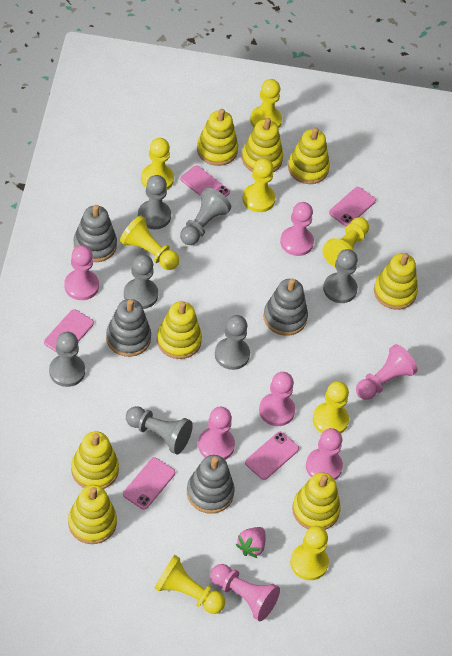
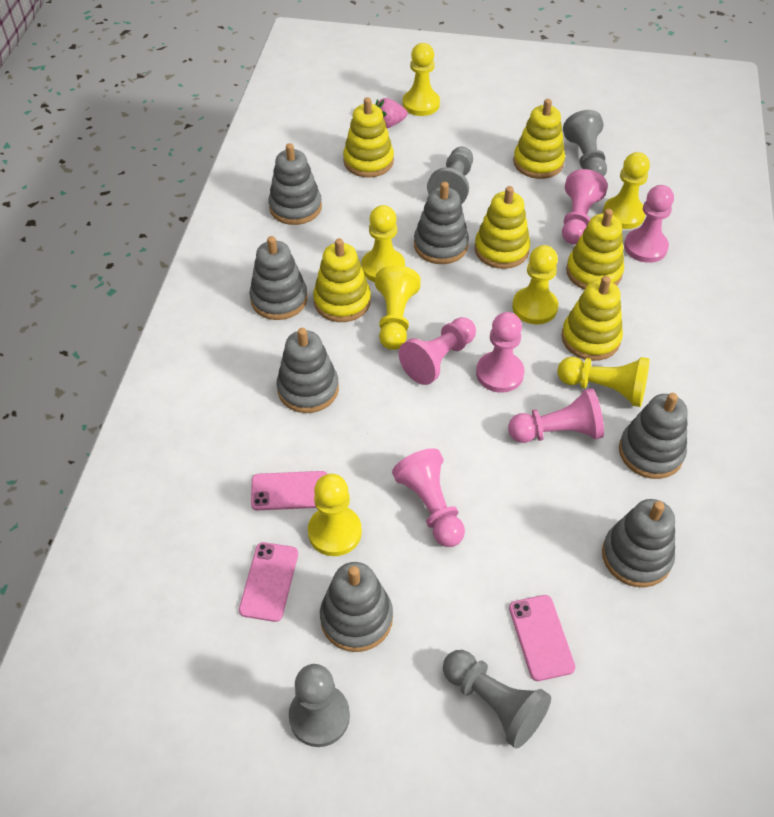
grey pawn: 7 -> 4
grey stacking toy: 4 -> 7
pink pawn: 7 -> 6
pink phone: 5 -> 3
yellow pawn: 8 -> 7
yellow stacking toy: 8 -> 6

